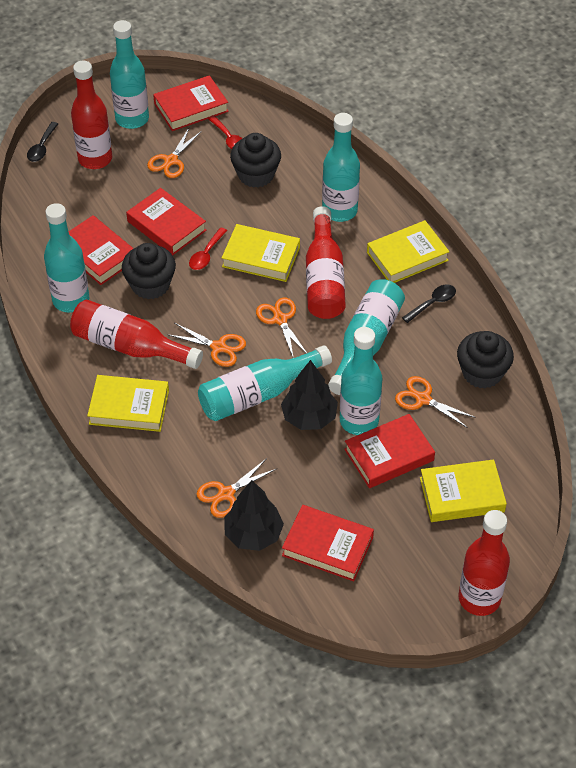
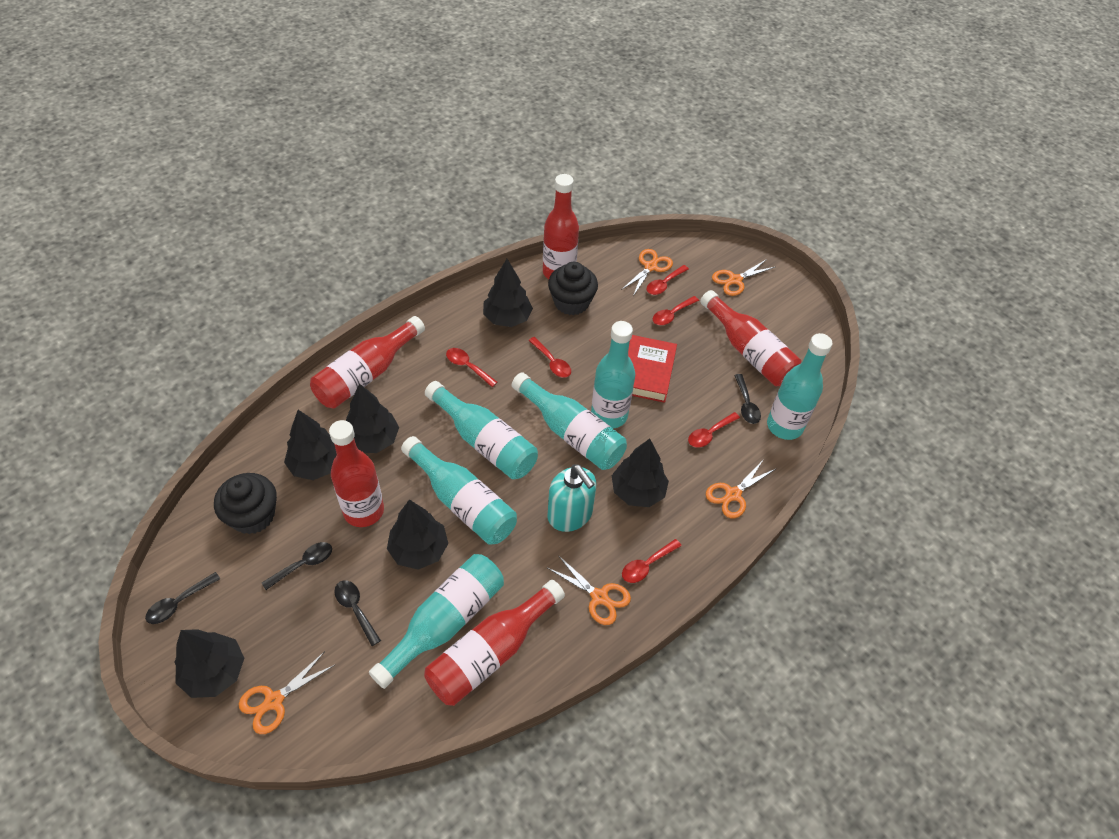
black cupcake: 3 -> 2
black spoon: 2 -> 4
black tree: 2 -> 6
red book: 5 -> 1
red bottle: 4 -> 5
red spoon: 2 -> 6
turquoise soap dispenser: 0 -> 1
yellow book: 4 -> 0

